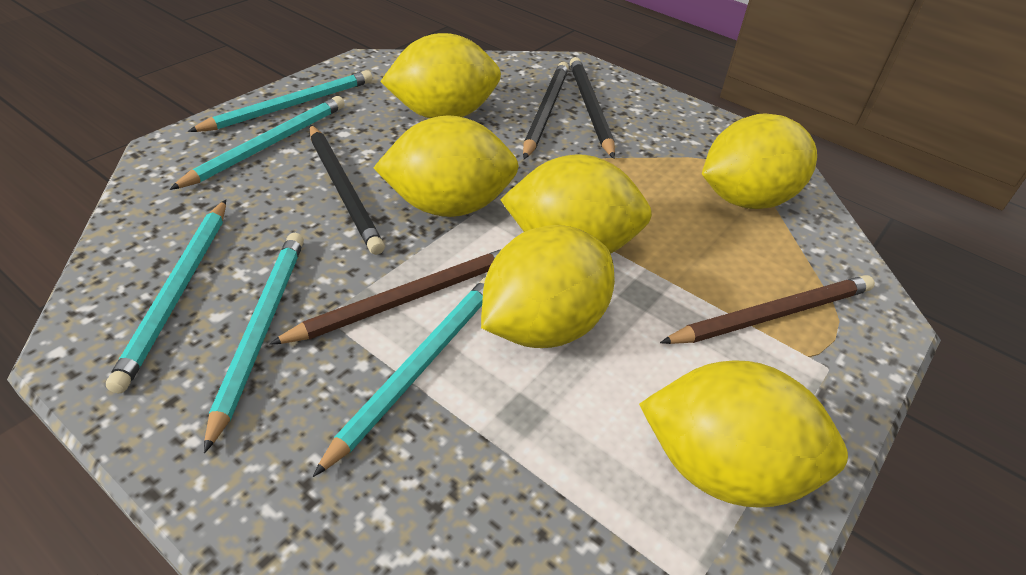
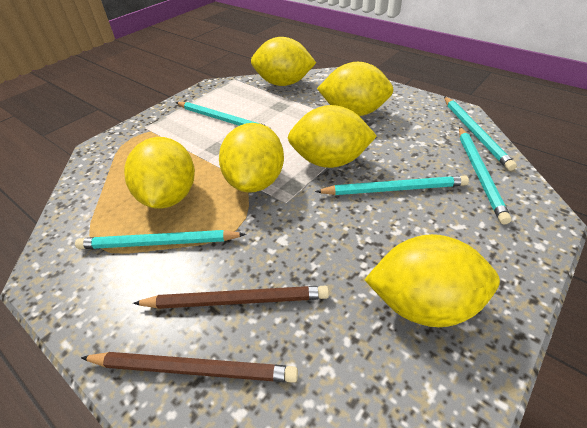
black pencil: 3 -> 0

